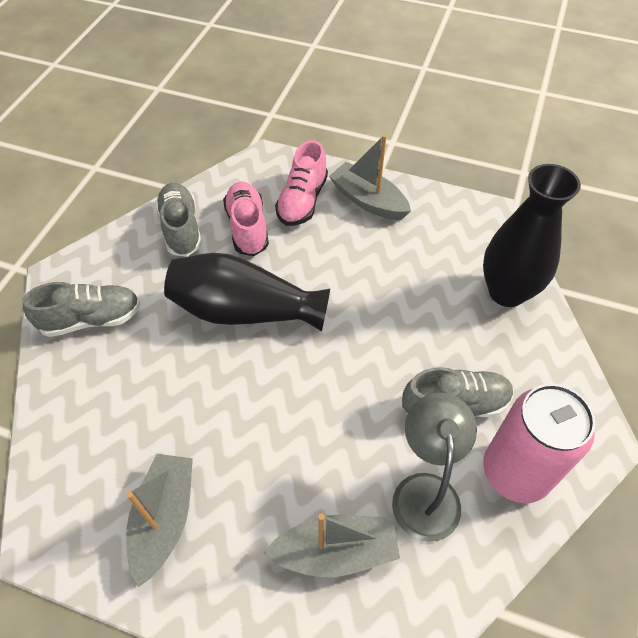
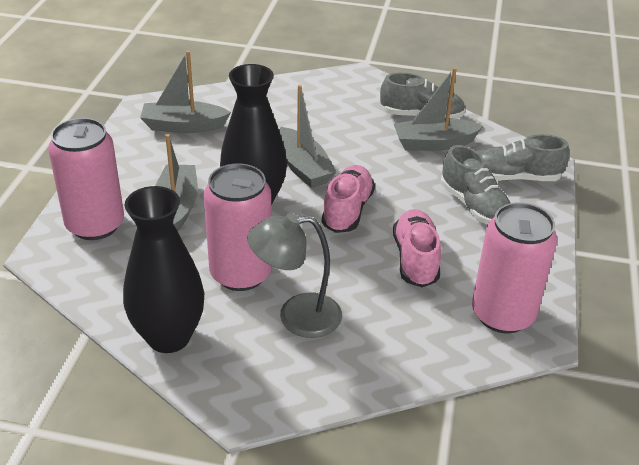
grey boat: 3 -> 4
pink can: 1 -> 3

